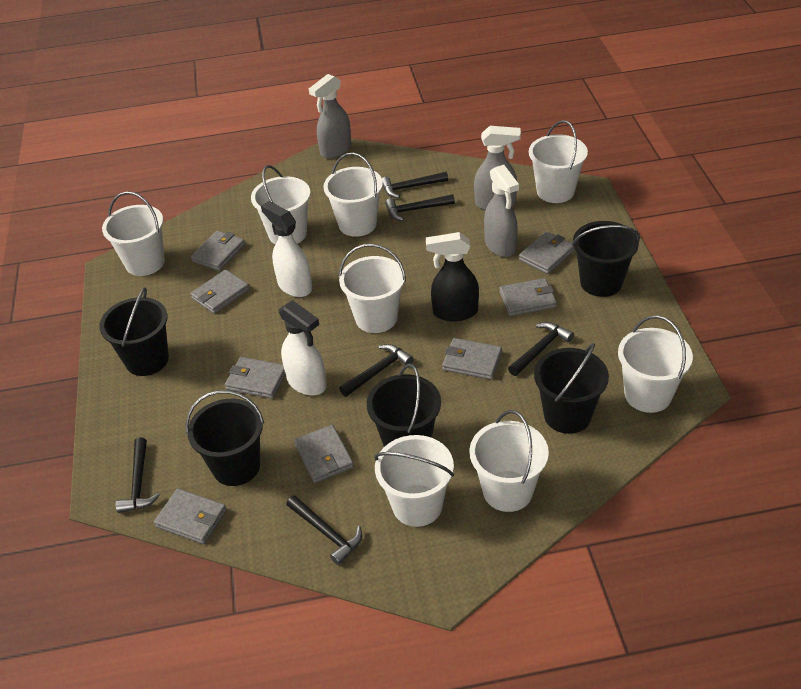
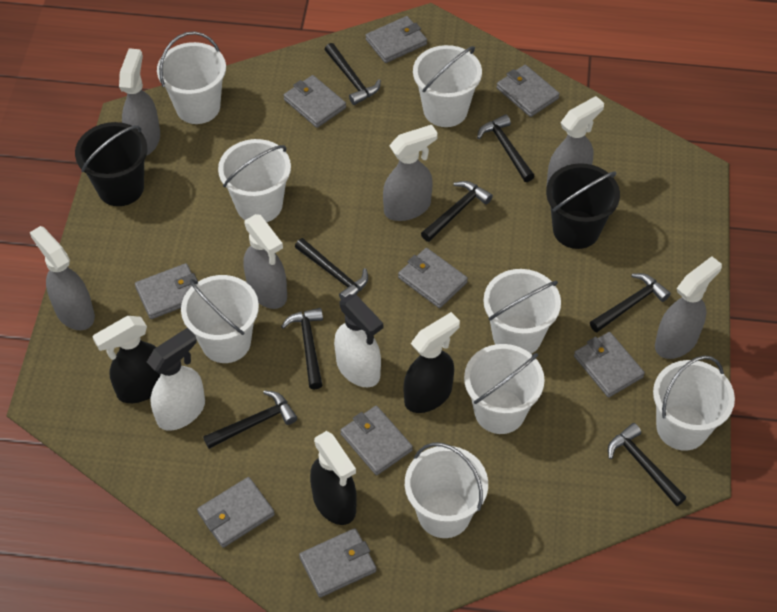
black bucket: 5 -> 2
black hammer: 6 -> 8
black spray bottle: 1 -> 3
grey spray bottle: 3 -> 6
grey wallet: 8 -> 9

